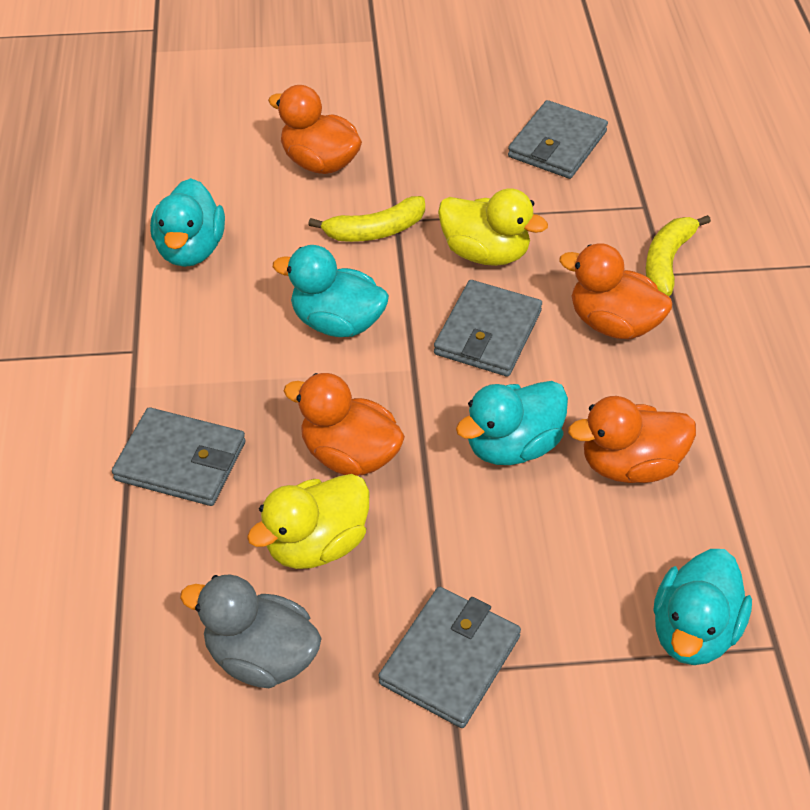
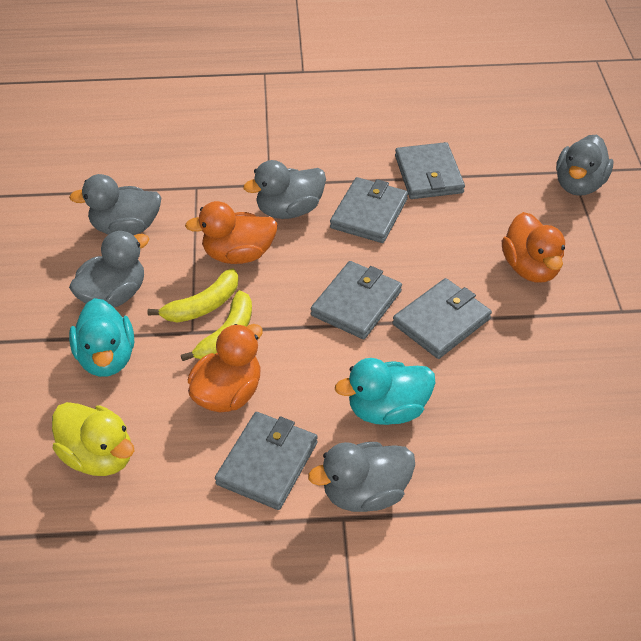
grey duck: 1 -> 5
grey wallet: 4 -> 5
orange duck: 4 -> 3
turquoise duck: 4 -> 2
yellow duck: 2 -> 1

